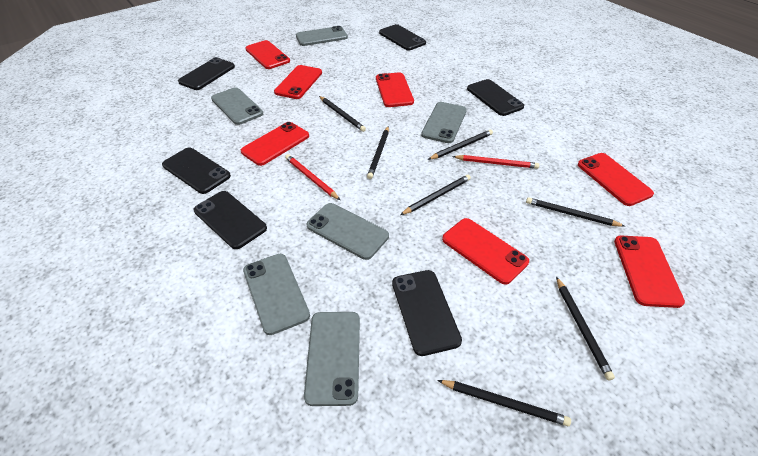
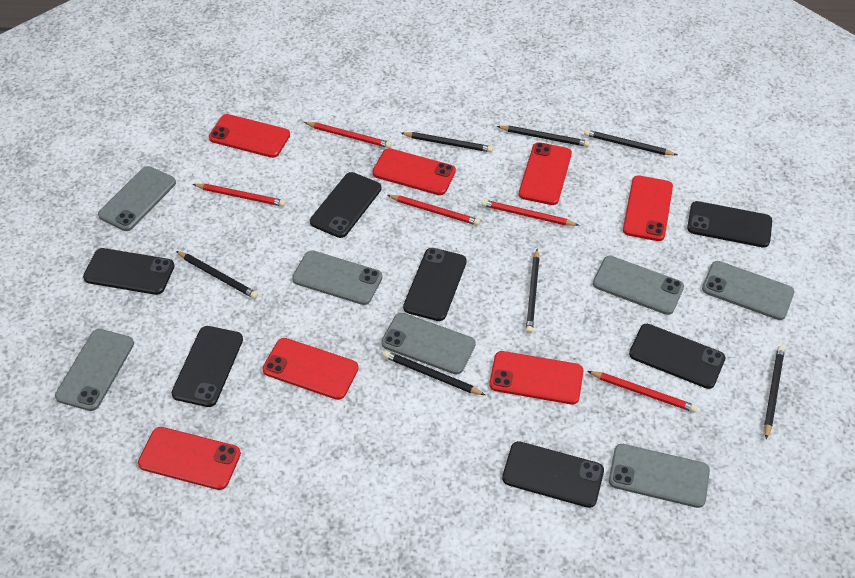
black phone: 6 -> 7
grey phone: 6 -> 7
red pencil: 2 -> 5

